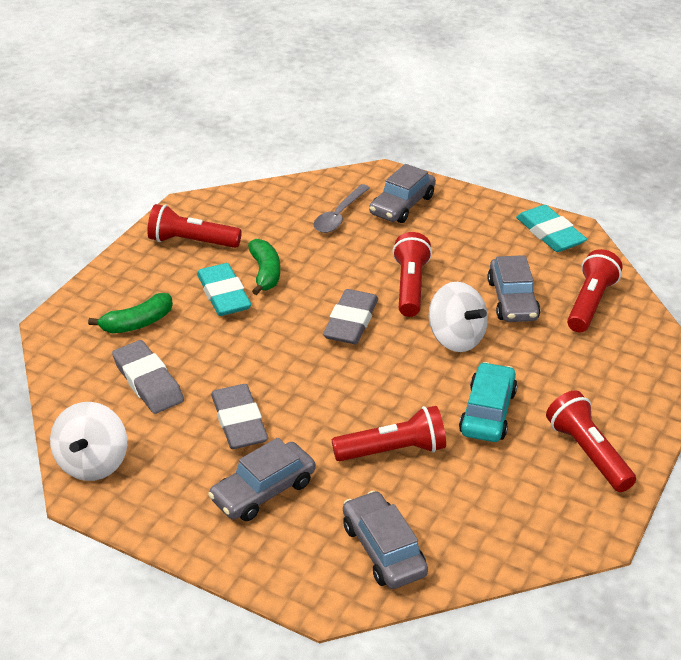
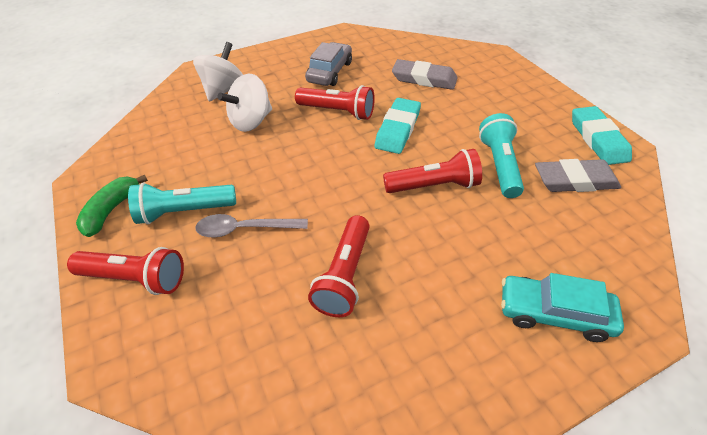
green banana: 2 -> 1
grey car: 4 -> 1
grey eraser: 3 -> 2
red flashlight: 5 -> 4
turquoise flashlight: 0 -> 2

